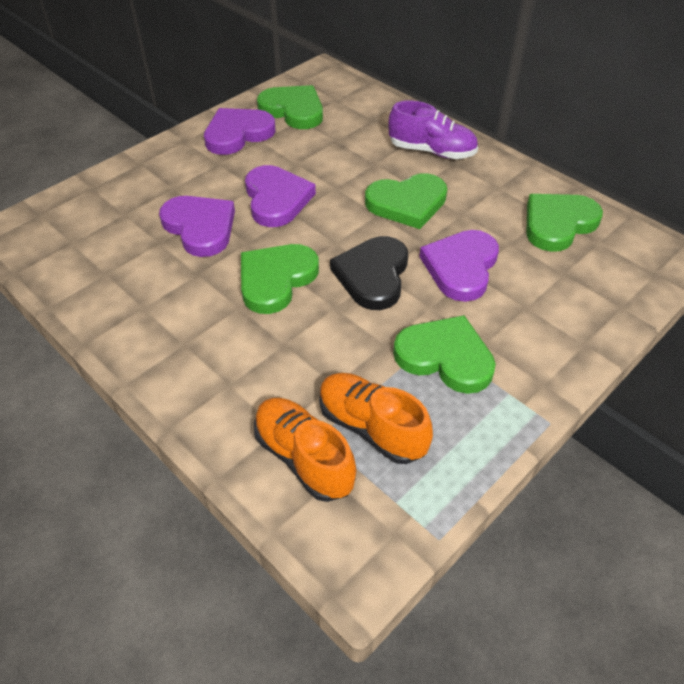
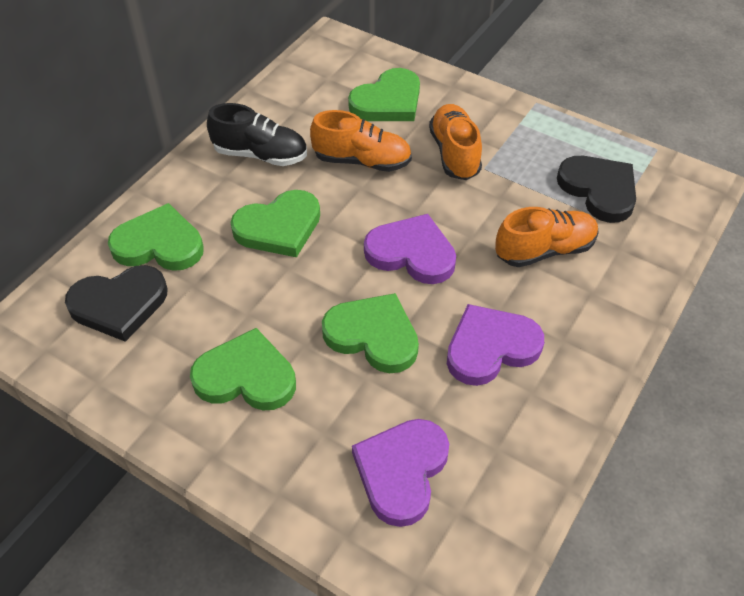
black heart: 1 -> 2
black shoe: 0 -> 1
orange shoe: 2 -> 3
purple heart: 4 -> 3
purple shoe: 1 -> 0

